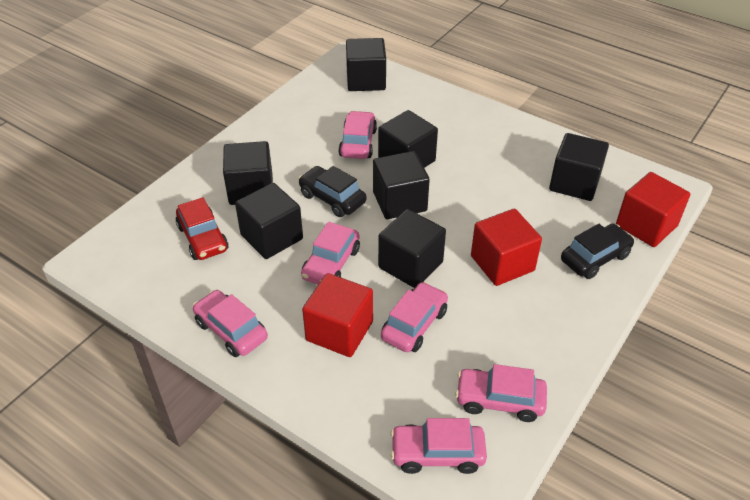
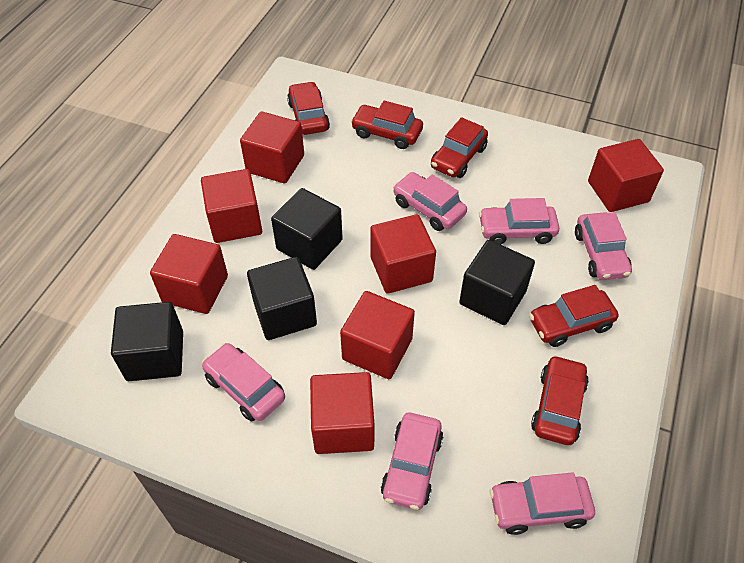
black car: 2 -> 0
black cube: 7 -> 4
red car: 1 -> 5
red cube: 3 -> 7

